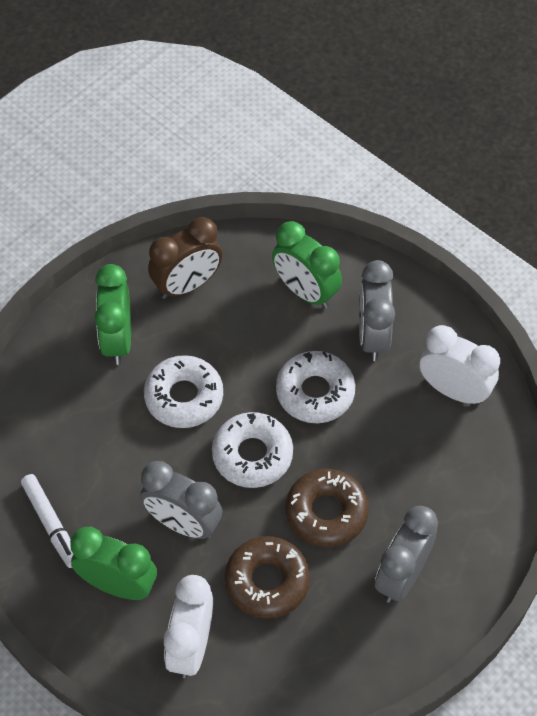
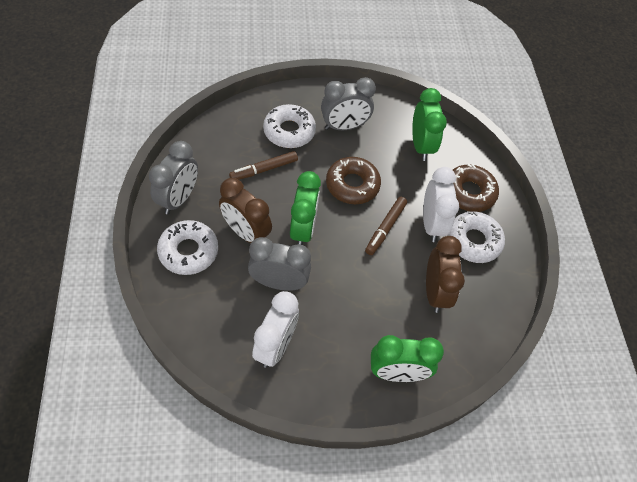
brown clock: 1 -> 2
brown marker: 0 -> 2
white marker: 1 -> 0

